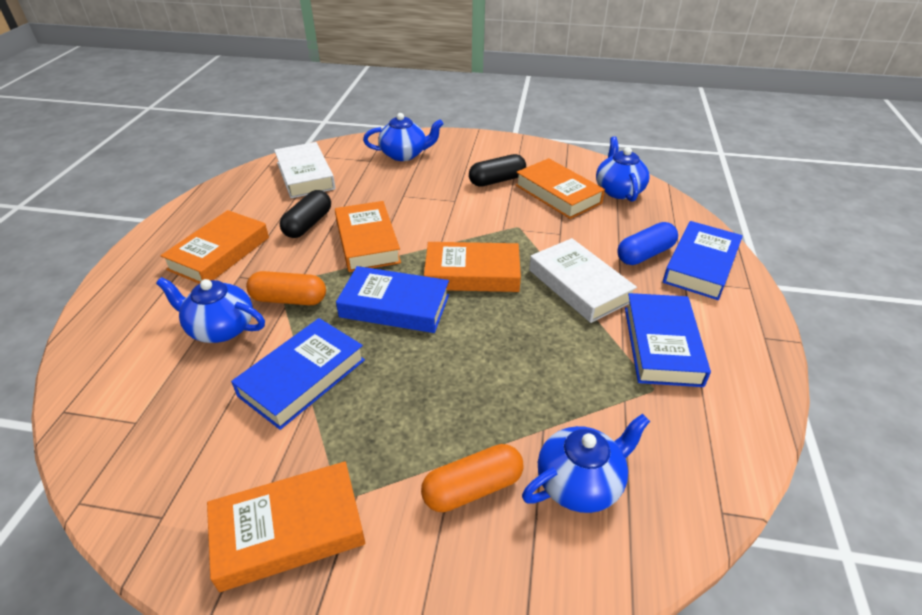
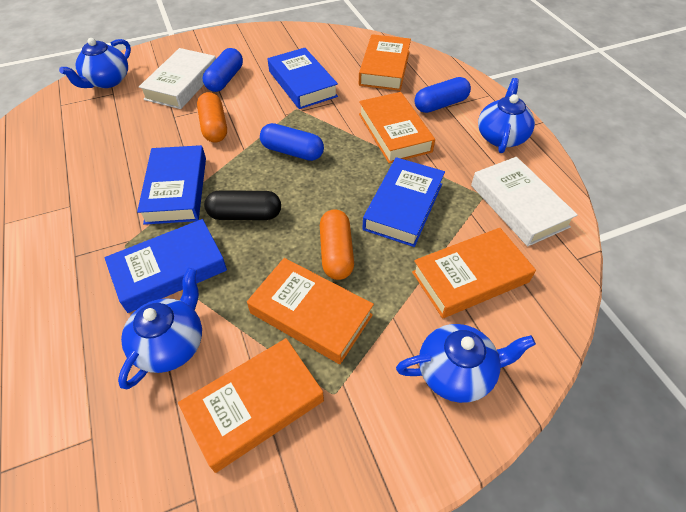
black capsule: 2 -> 1
blue capsule: 1 -> 3

